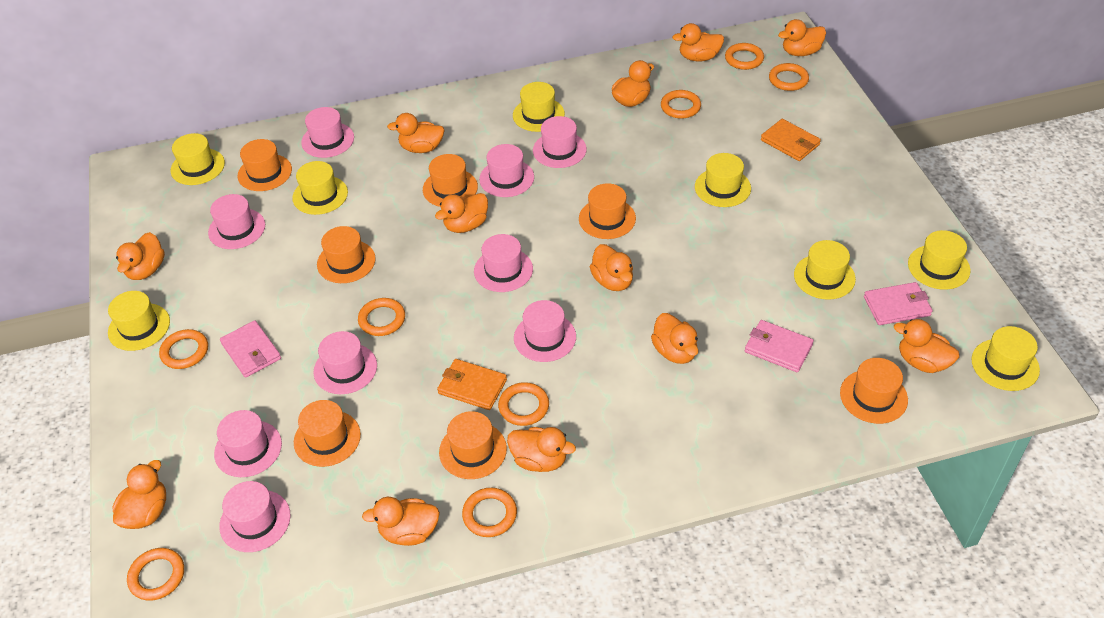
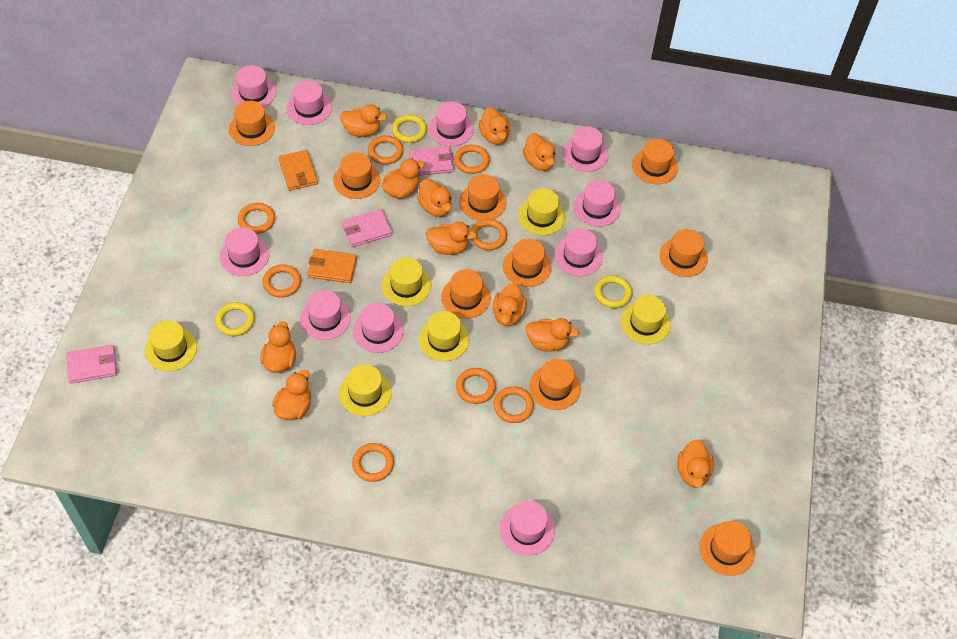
orange duck: 12 -> 11
orange hat: 7 -> 9
pink hat: 9 -> 10
yellow hat: 8 -> 6
yellow ring: 0 -> 3

